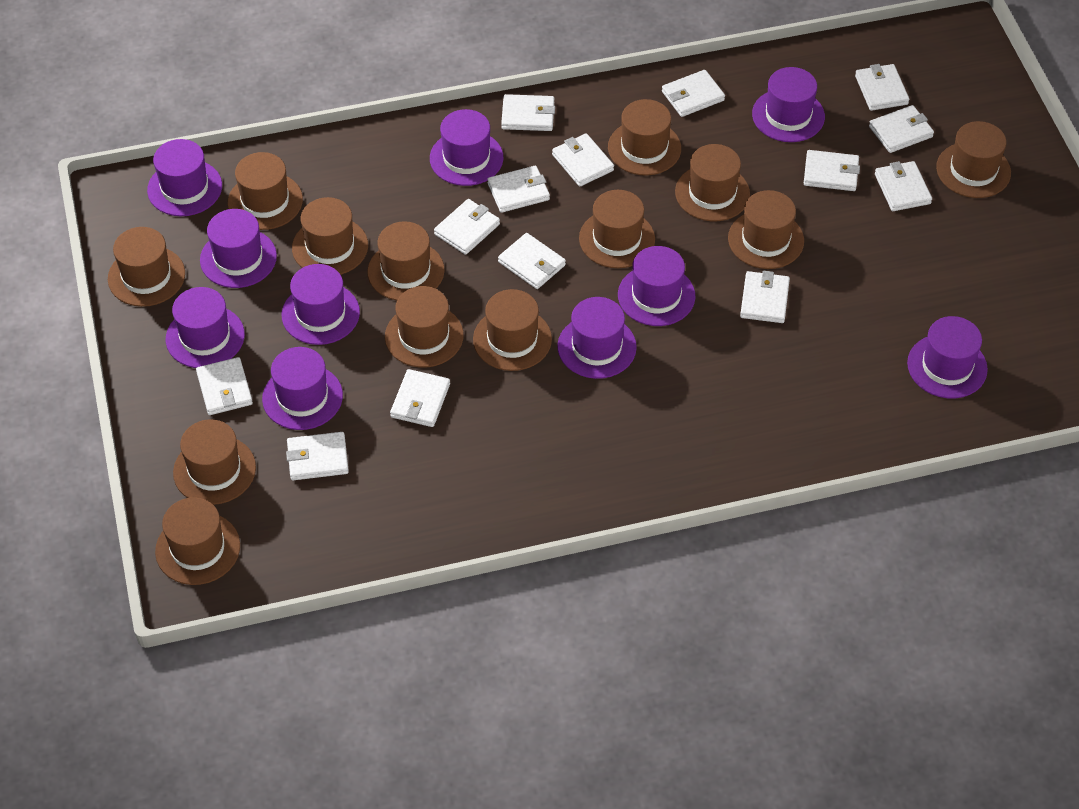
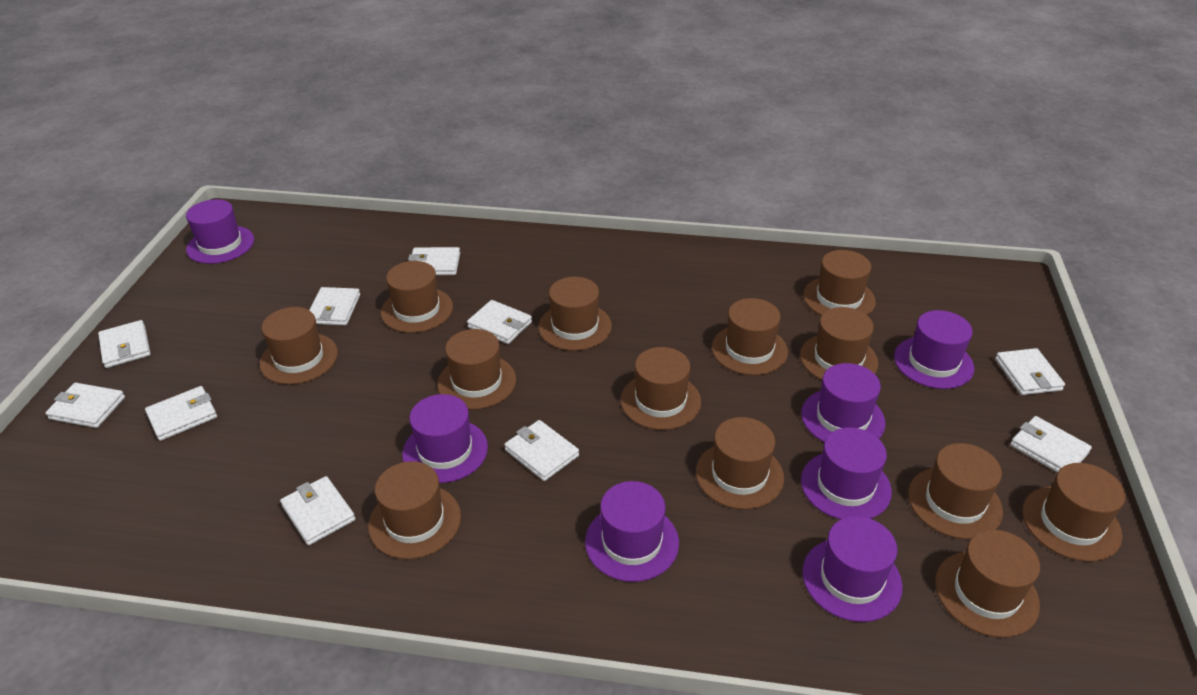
purple hat: 10 -> 7
white wallet: 14 -> 10

